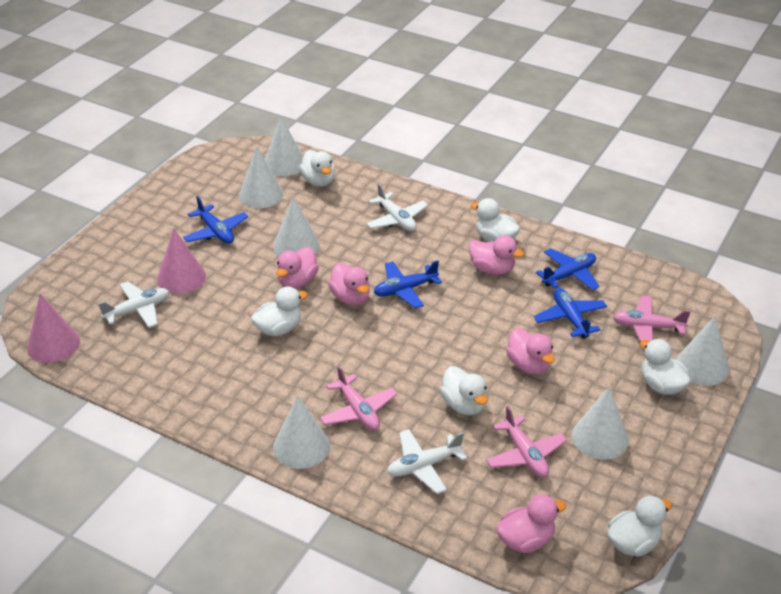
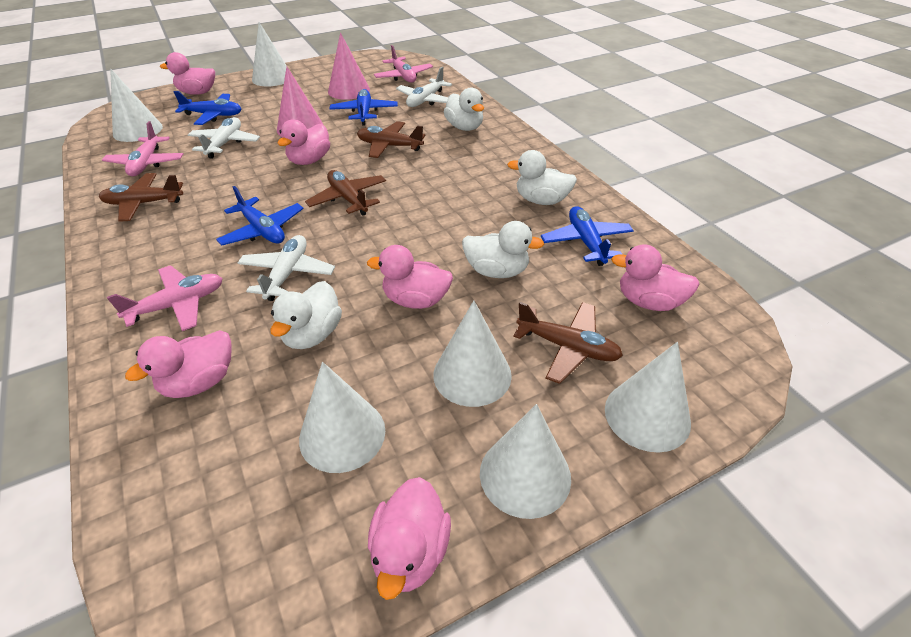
brown plane: 0 -> 4
pink duck: 5 -> 6
white duck: 6 -> 4

